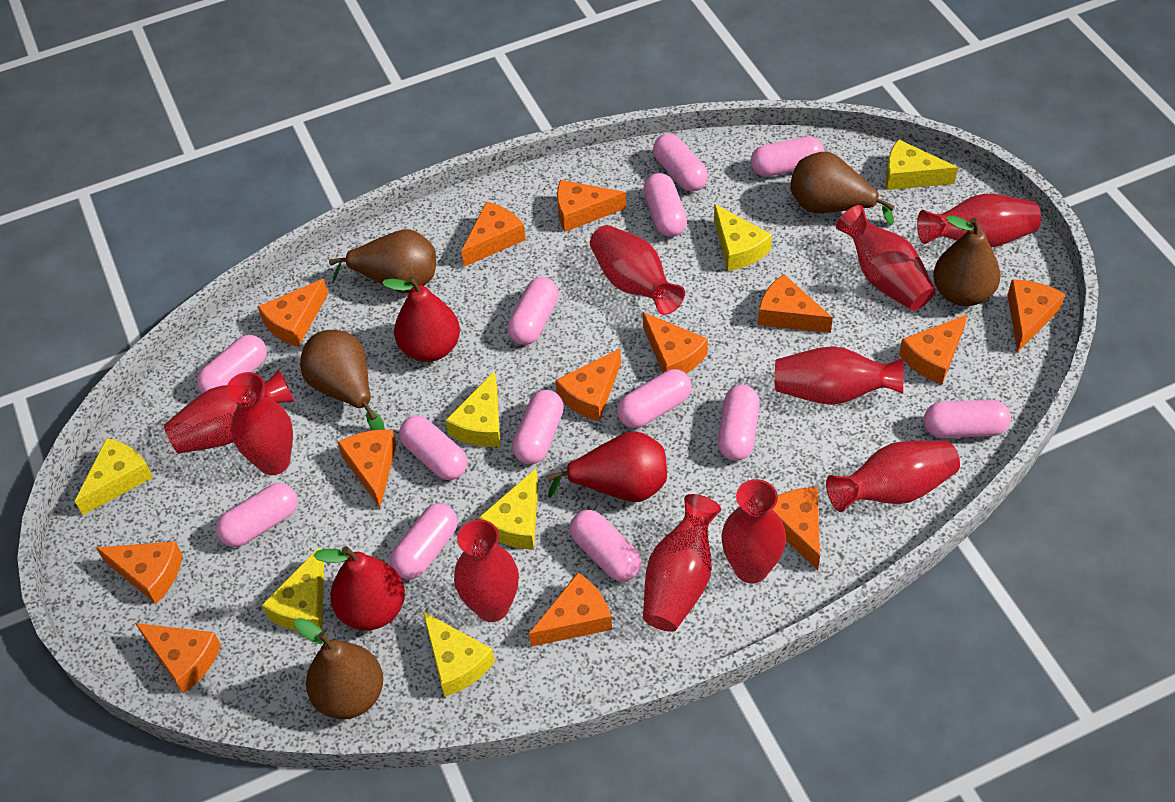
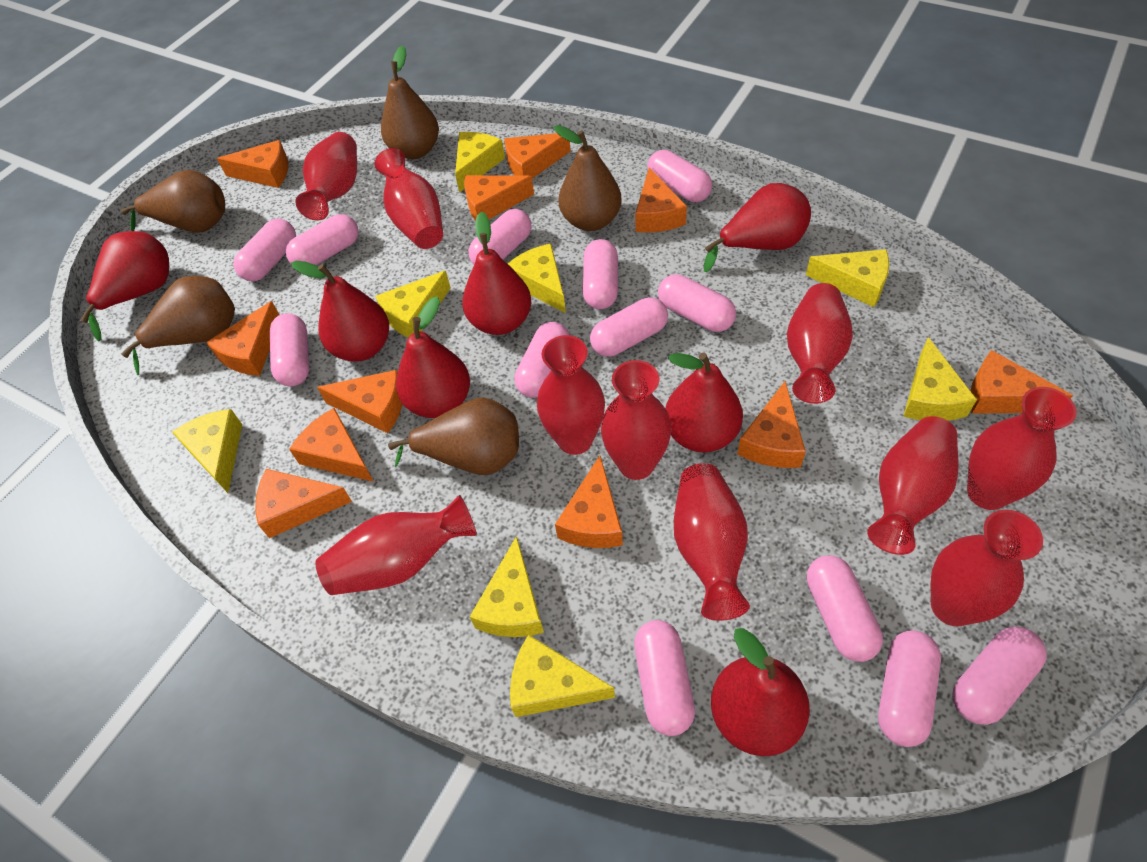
orange cheese: 13 -> 11
red pear: 3 -> 7
yellow cheese: 7 -> 8

